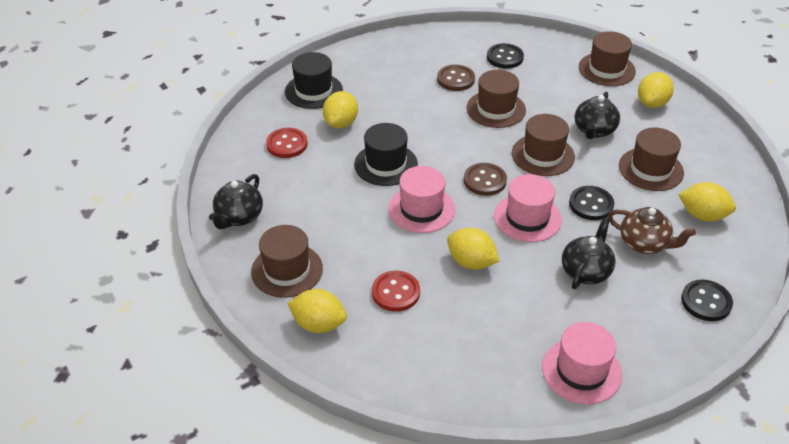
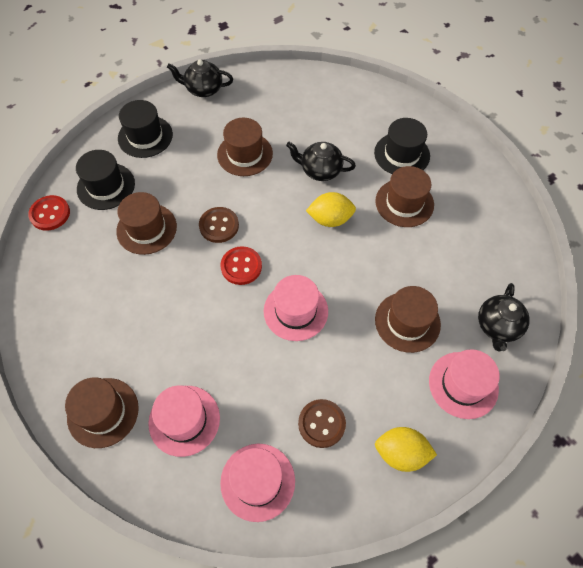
black button: 3 -> 0
black hat: 2 -> 3
brown teapot: 1 -> 0
pink hat: 3 -> 4
yellow lemon: 5 -> 2

